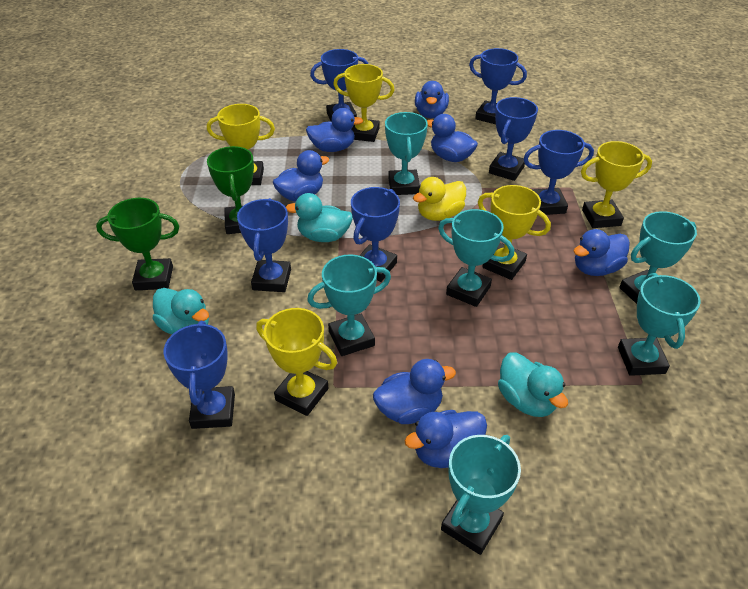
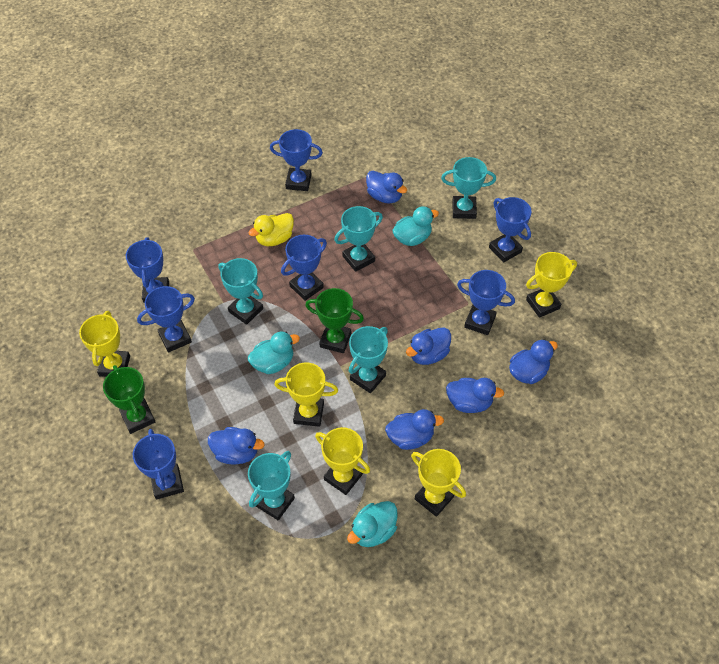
blue duck: 7 -> 6
turquoise trophy: 6 -> 5

